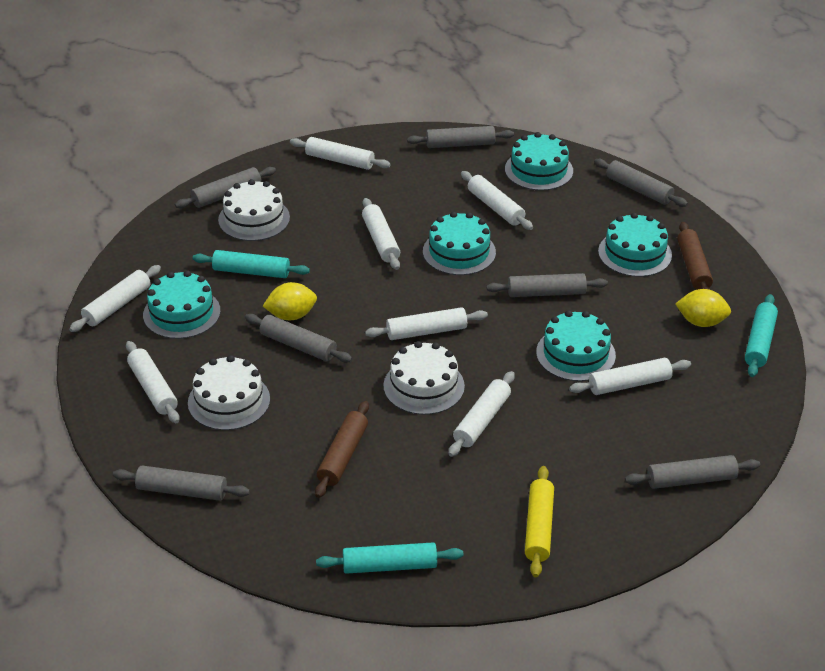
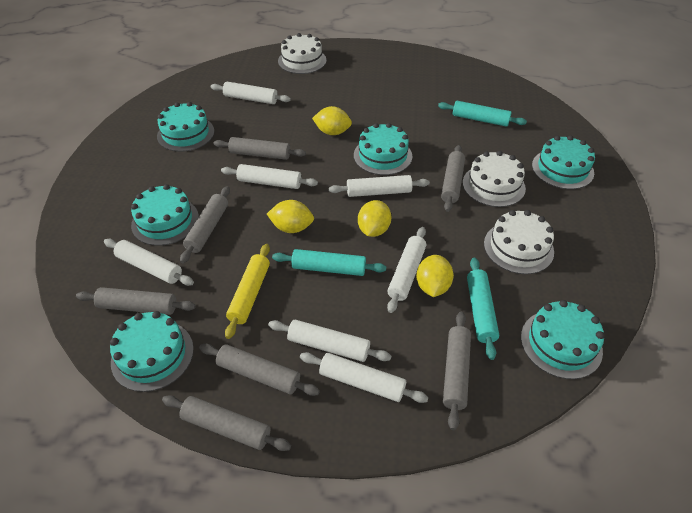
brown rolling pin: 2 -> 0
turquoise cake: 5 -> 6
white rolling pin: 8 -> 7
yellow lemon: 2 -> 4

